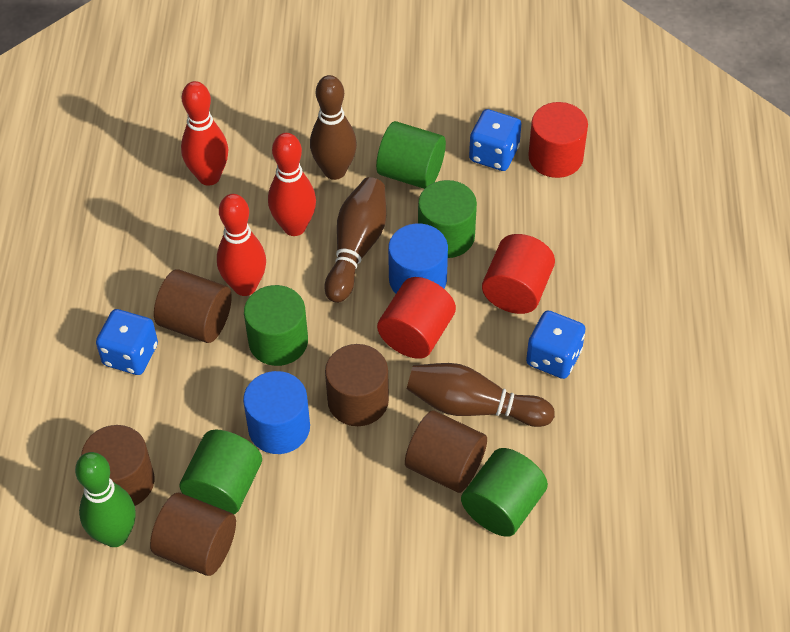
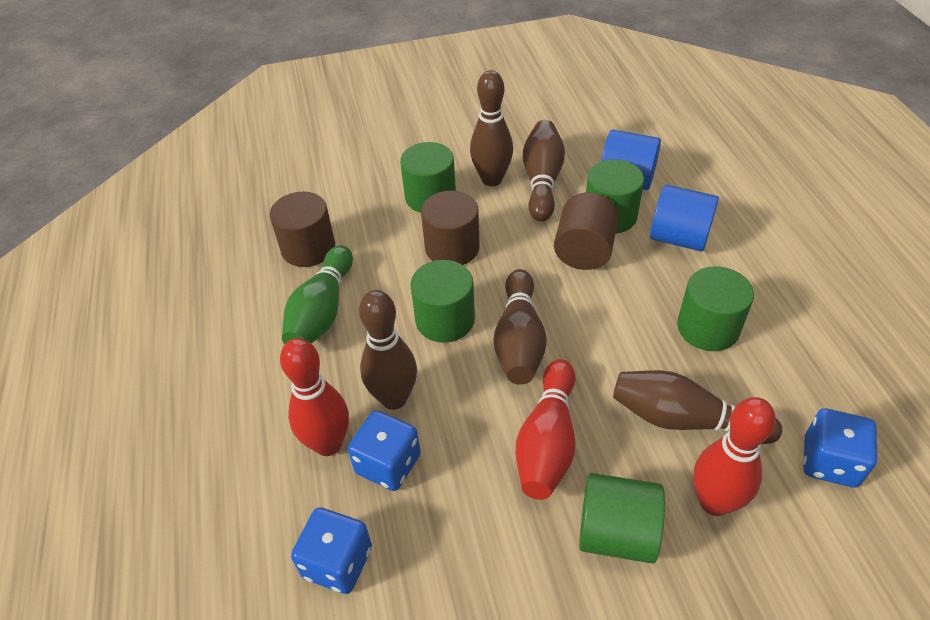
brown bowling pin: 3 -> 5
brown cylinder: 5 -> 3
red cylinder: 3 -> 0

